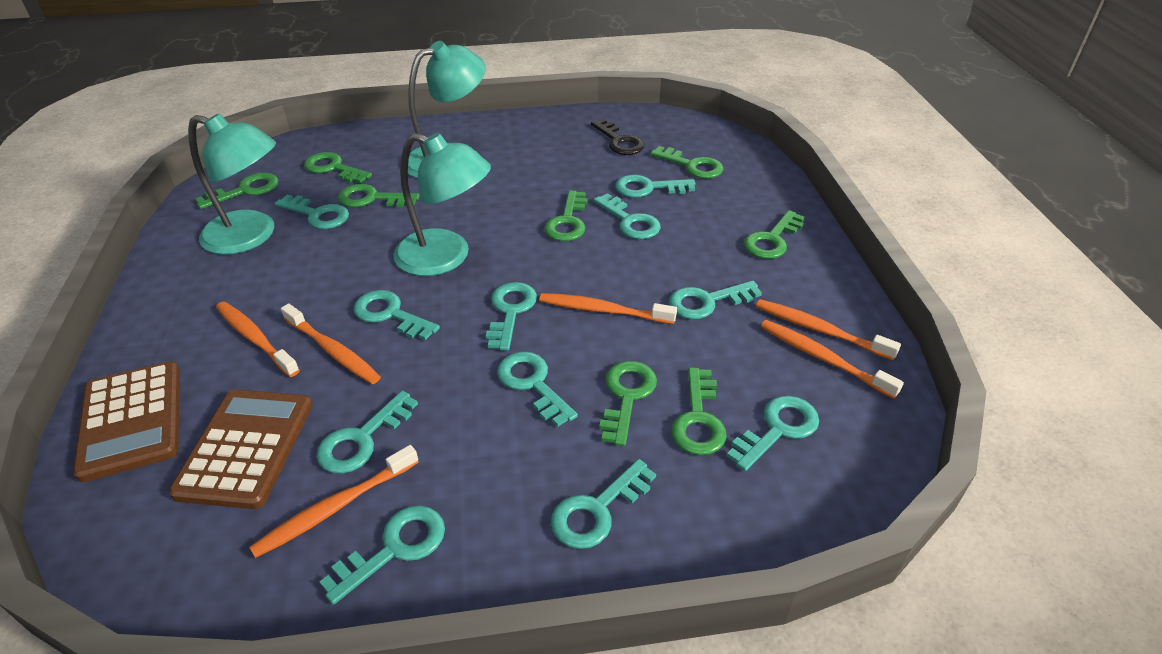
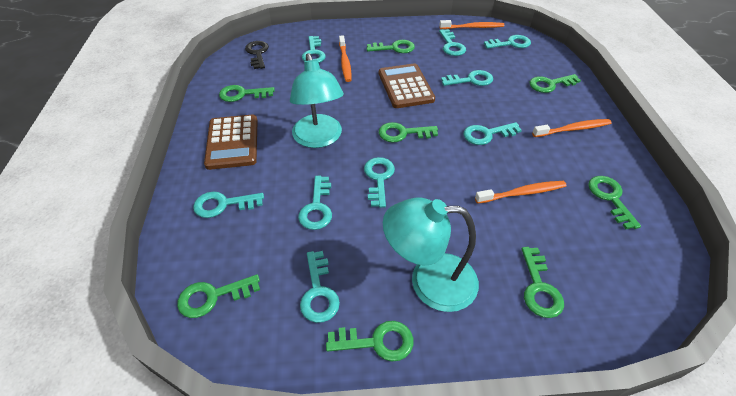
orange toothbrush: 6 -> 4
turquoise key: 11 -> 9
turquoise lamp: 3 -> 2

